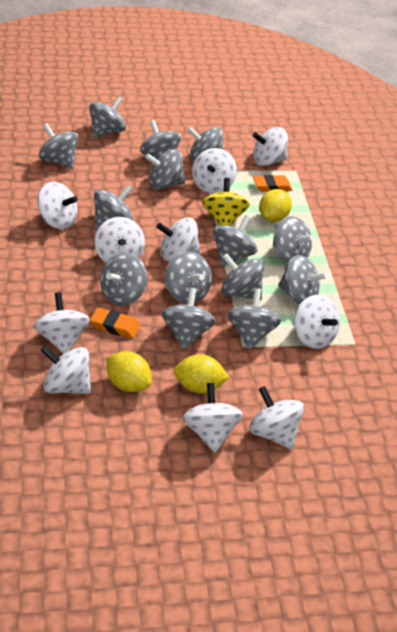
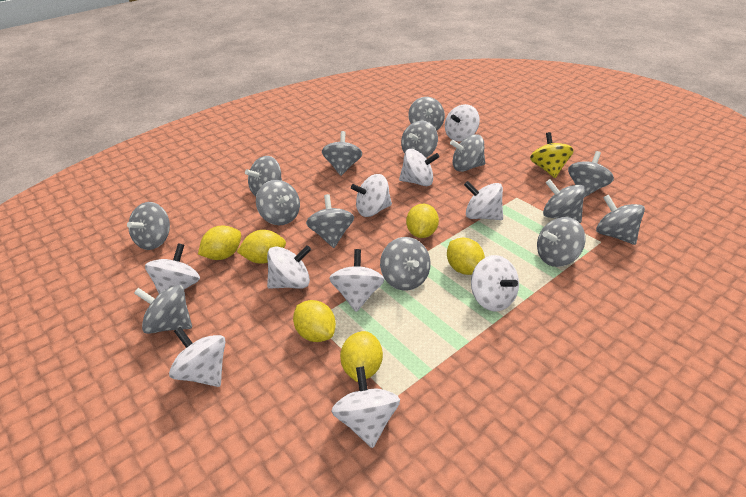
orange eraser: 2 -> 0
yellow lemon: 3 -> 6

